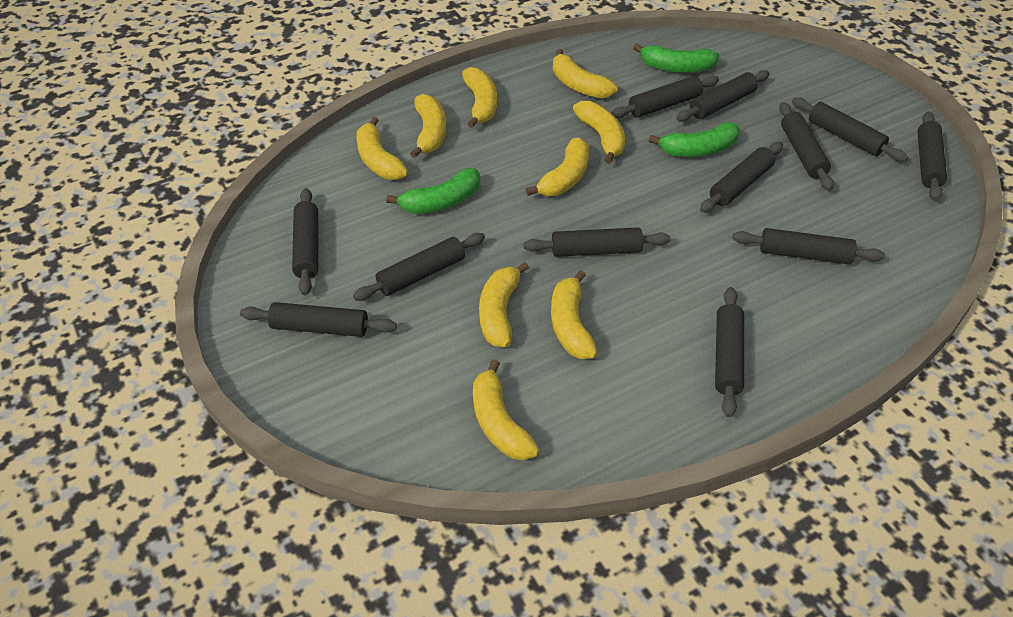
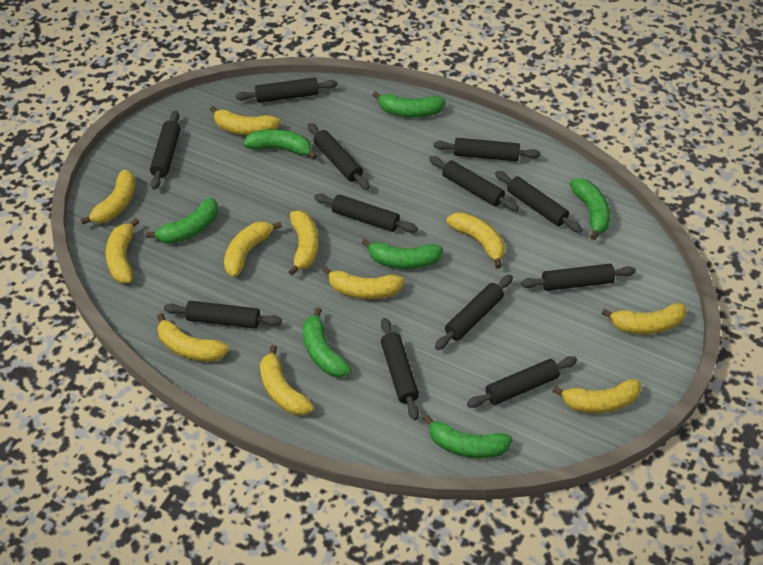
green banana: 3 -> 7
yellow banana: 9 -> 11

